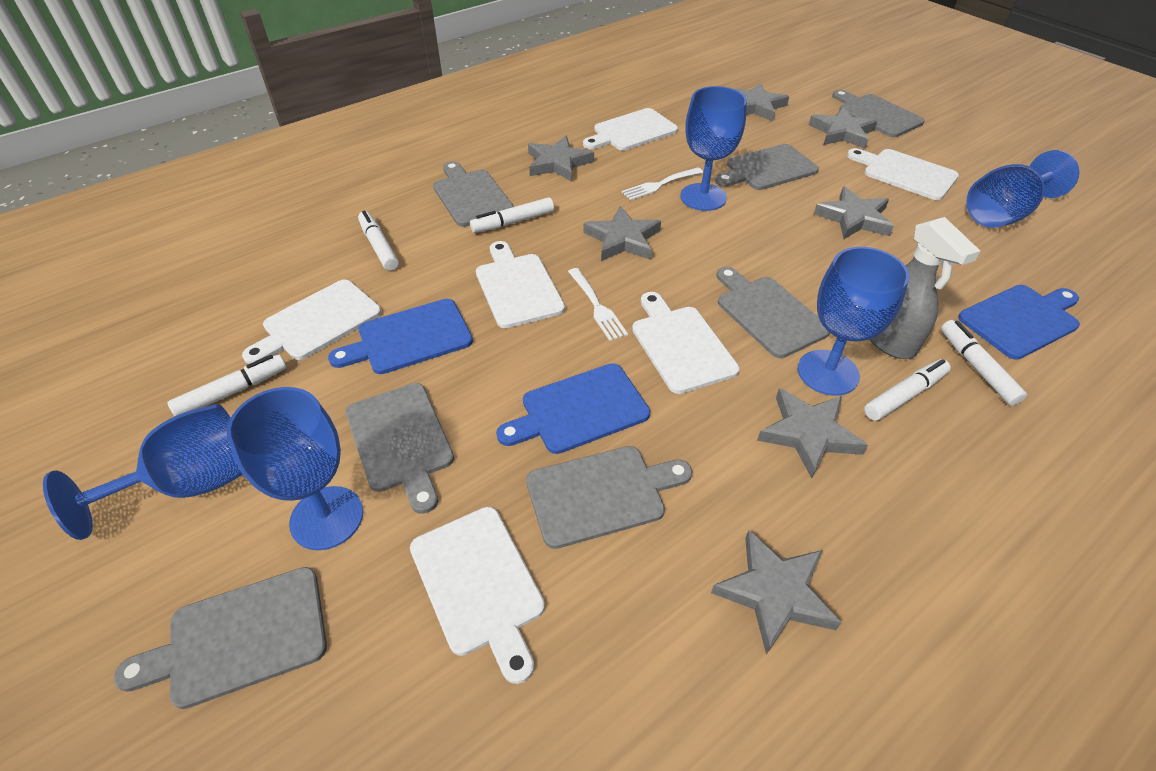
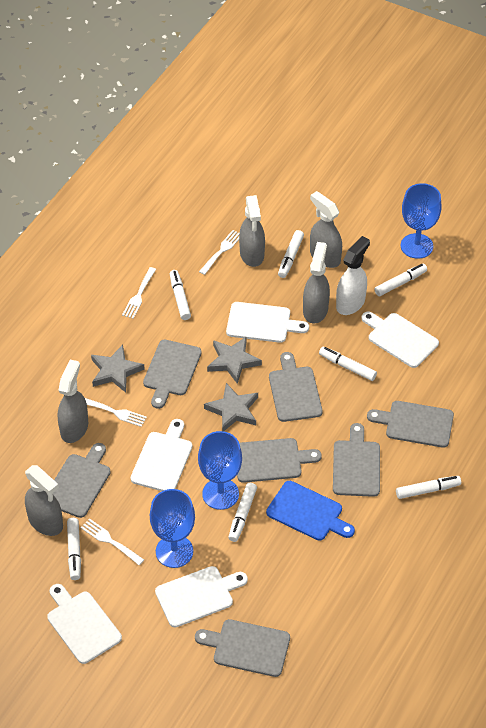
blue cutting board: 3 -> 1
blue goblet: 5 -> 3
grey spray bottle: 1 -> 5
grey star: 7 -> 3
white cutting board: 6 -> 5
white fork: 2 -> 4
white marker: 5 -> 7
white spray bottle: 0 -> 1

